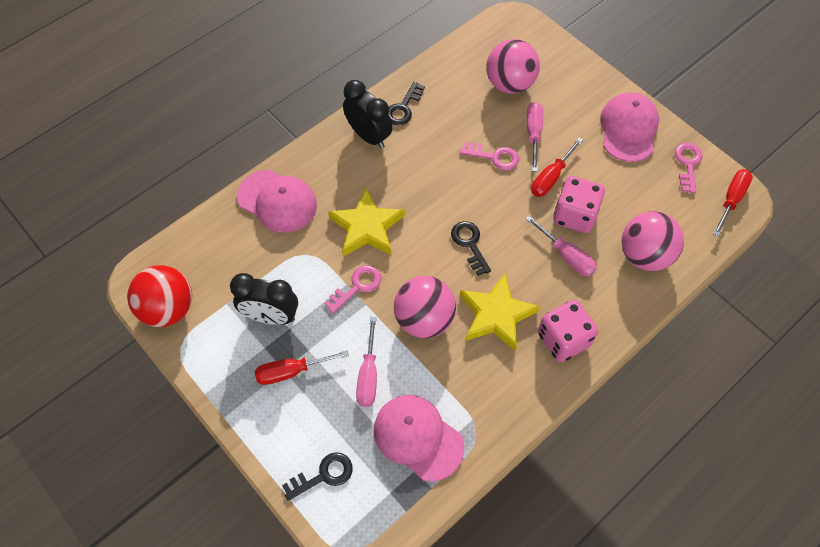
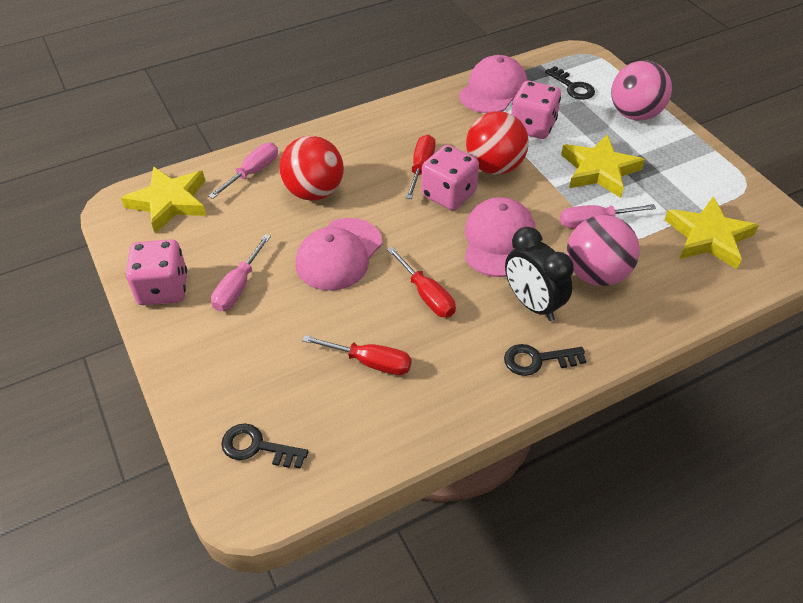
black clock: 2 -> 1
pink ball: 3 -> 2
pink dice: 2 -> 3
pink key: 3 -> 0
red ball: 1 -> 2
yellow star: 2 -> 3

